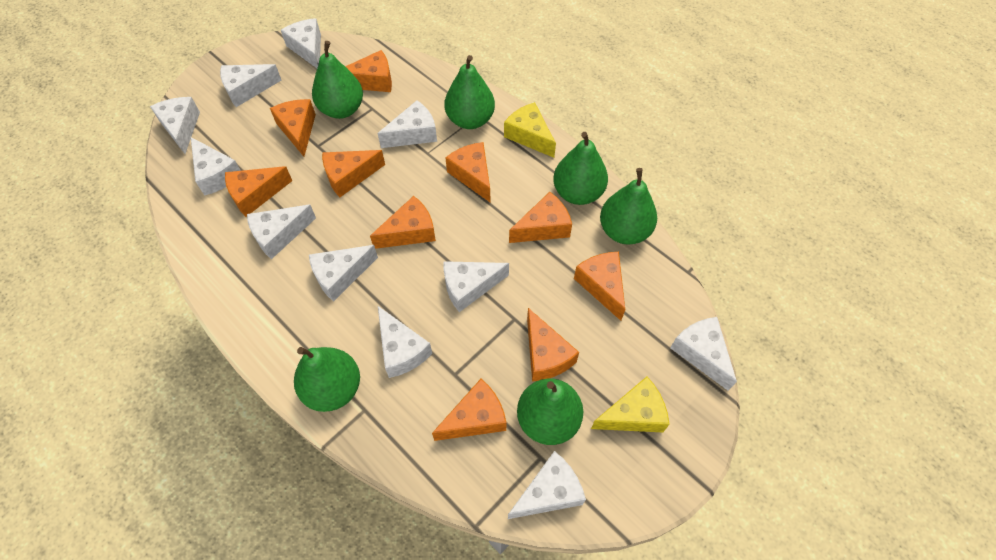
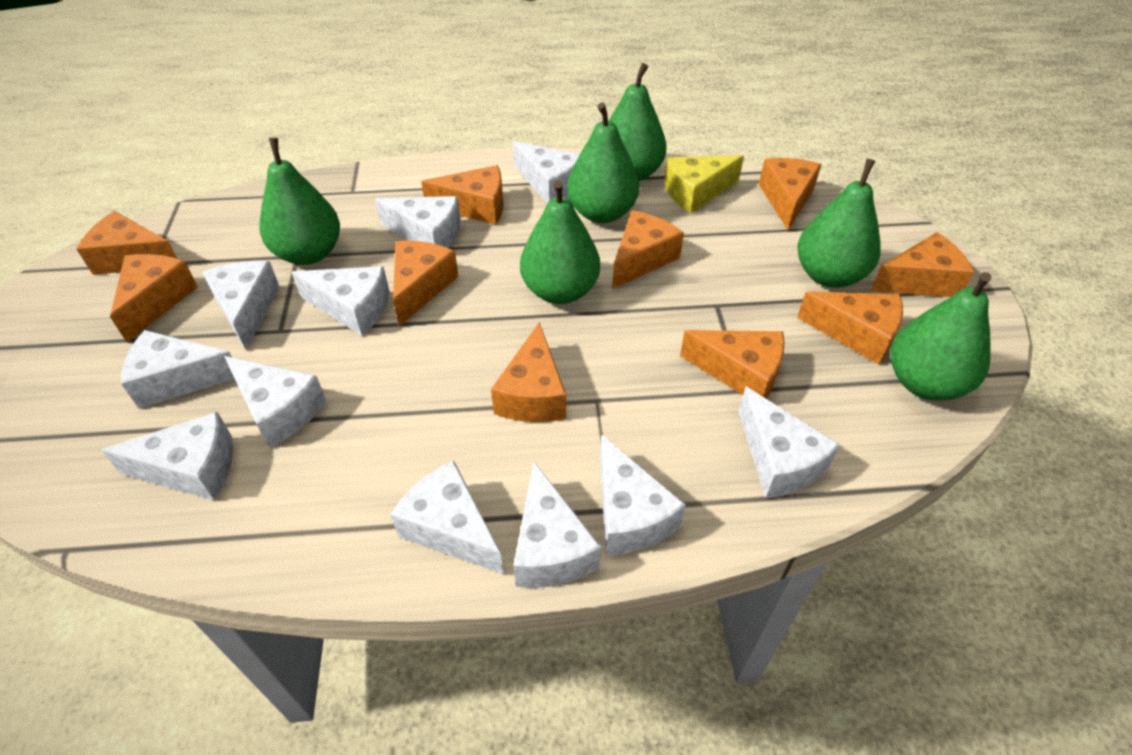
yellow cheese: 2 -> 1

